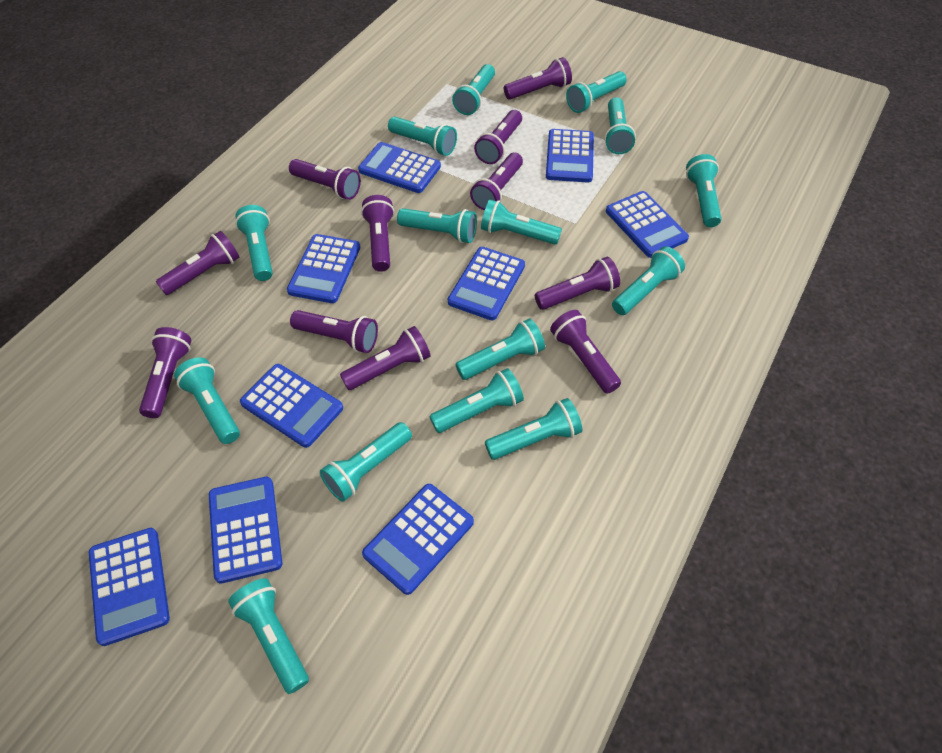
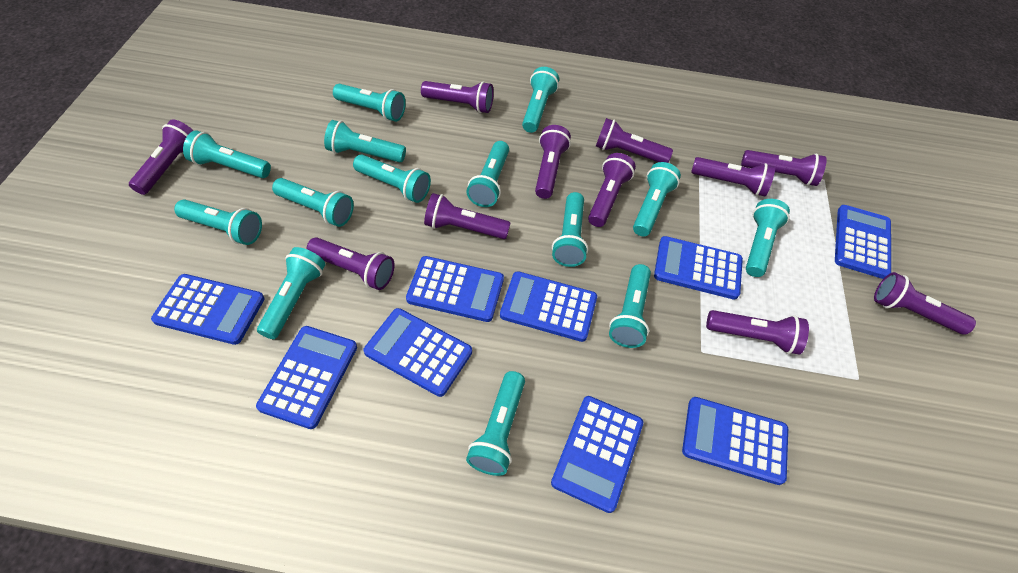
turquoise flashlight: 15 -> 14

